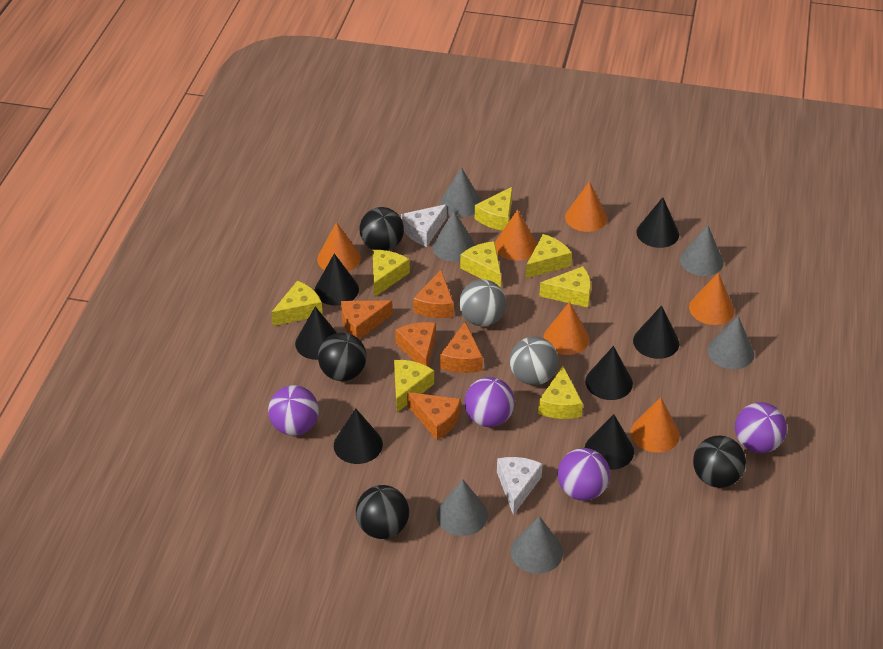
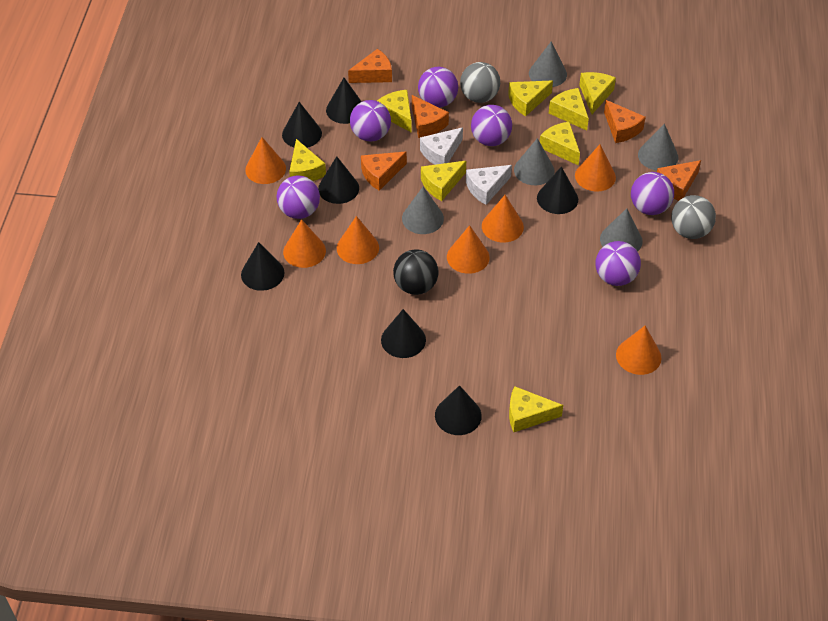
black ball: 4 -> 1
grey cone: 6 -> 5
orange cone: 6 -> 7
purple ball: 4 -> 6

